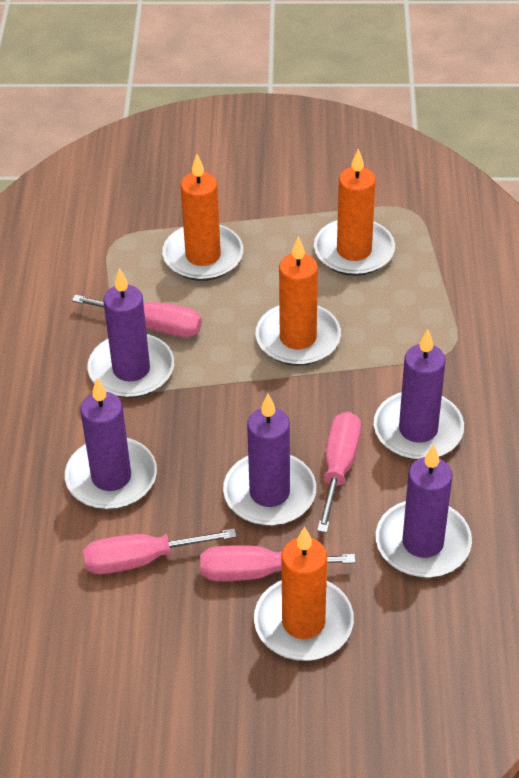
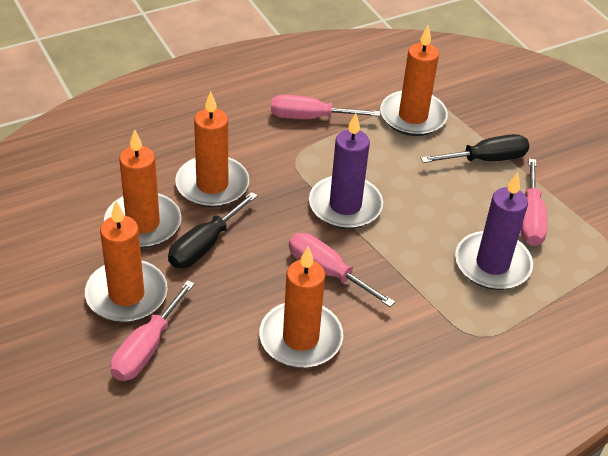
black screwdriver: 0 -> 2
orange candle: 4 -> 5
purple candle: 5 -> 2

